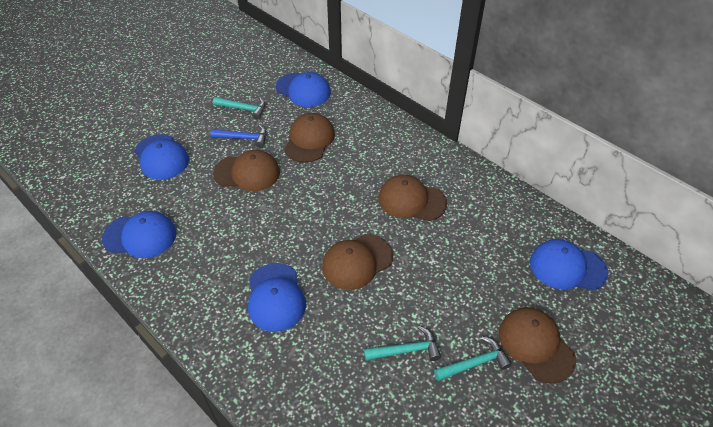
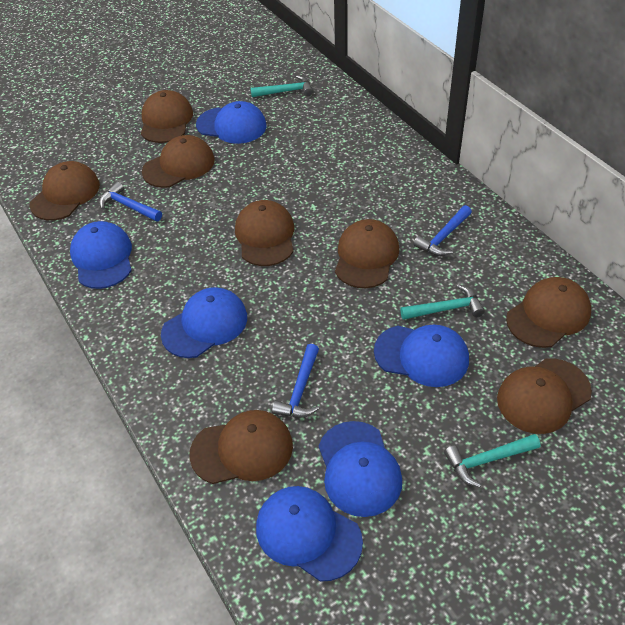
blue cap: 5 -> 6
blue hammer: 1 -> 3
brown cap: 5 -> 8

